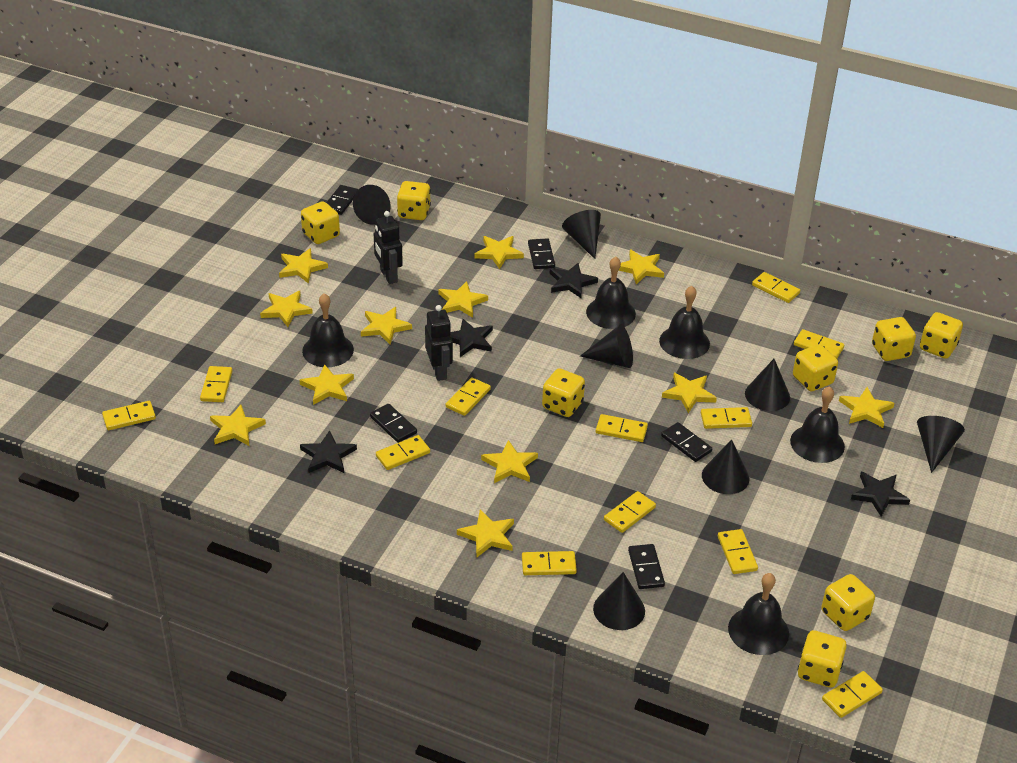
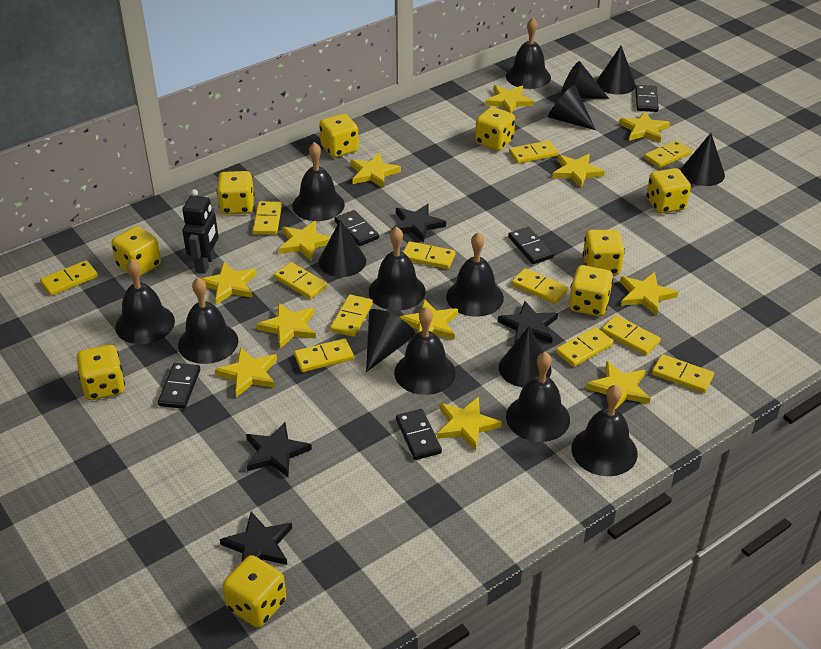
black bell: 5 -> 9
black robot: 2 -> 1
yellow dice: 8 -> 9

